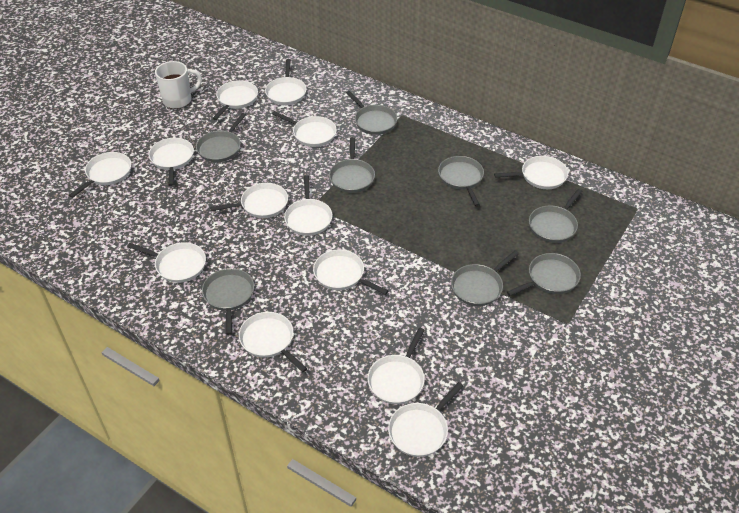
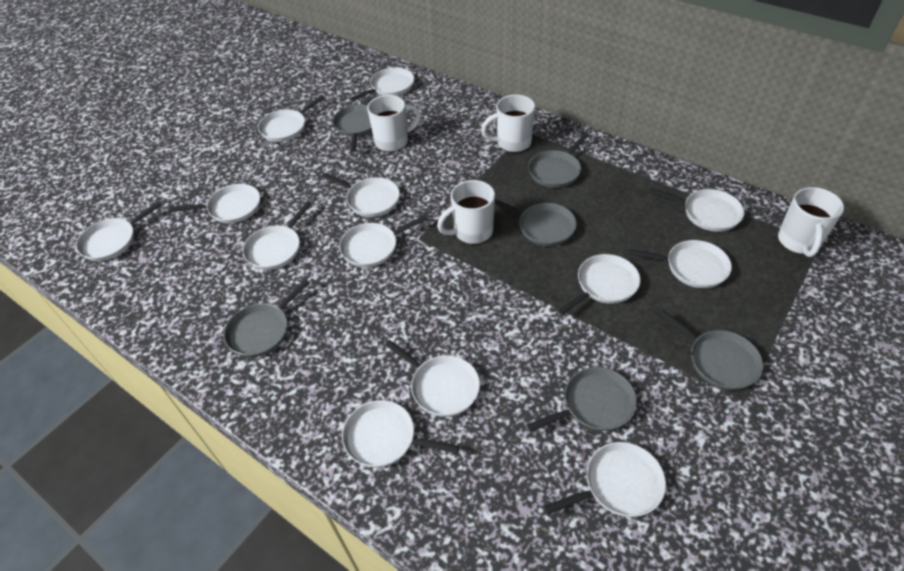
grey pan: 8 -> 6
white mug: 1 -> 4

